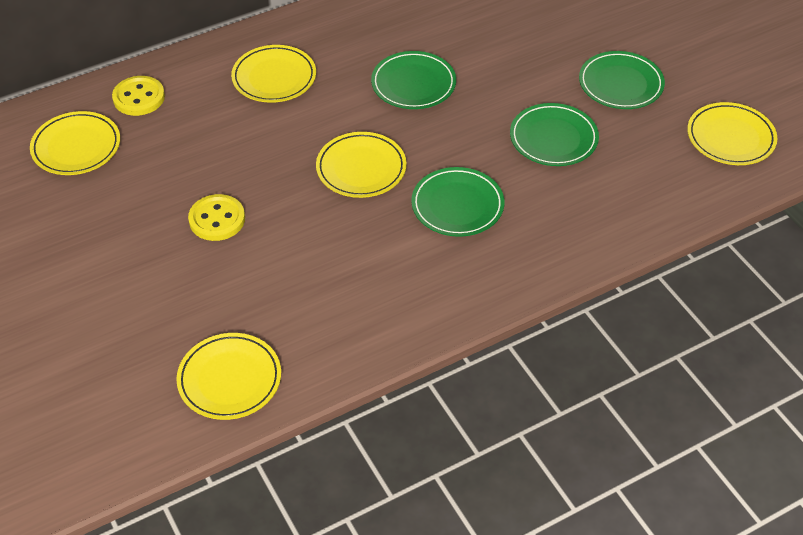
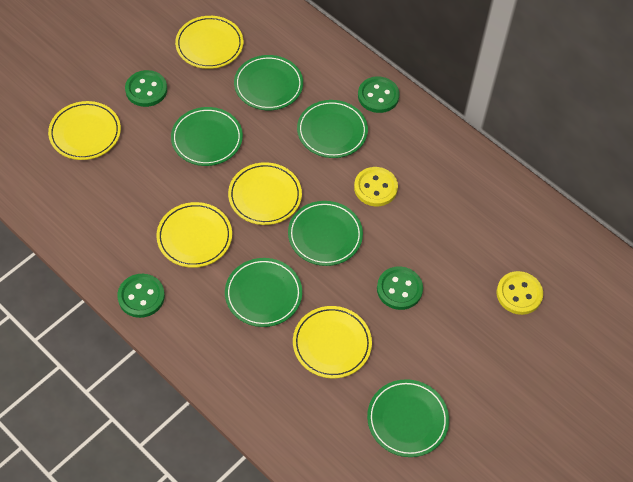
green button: 0 -> 4
green plate: 4 -> 6

